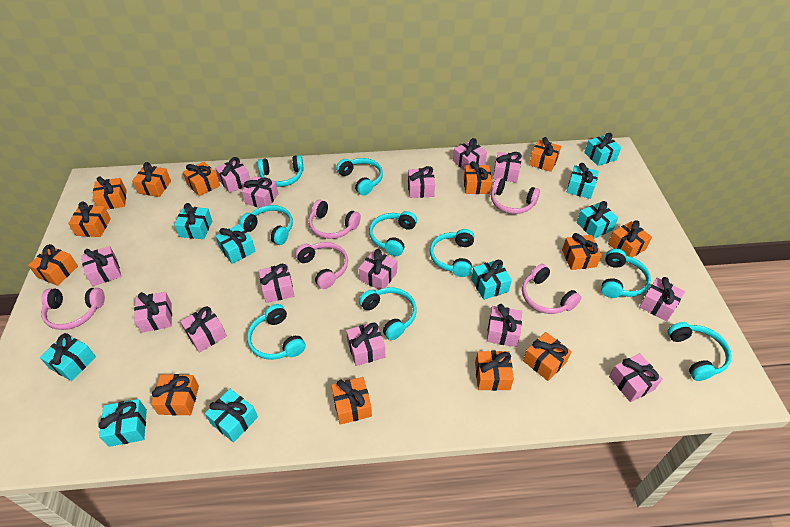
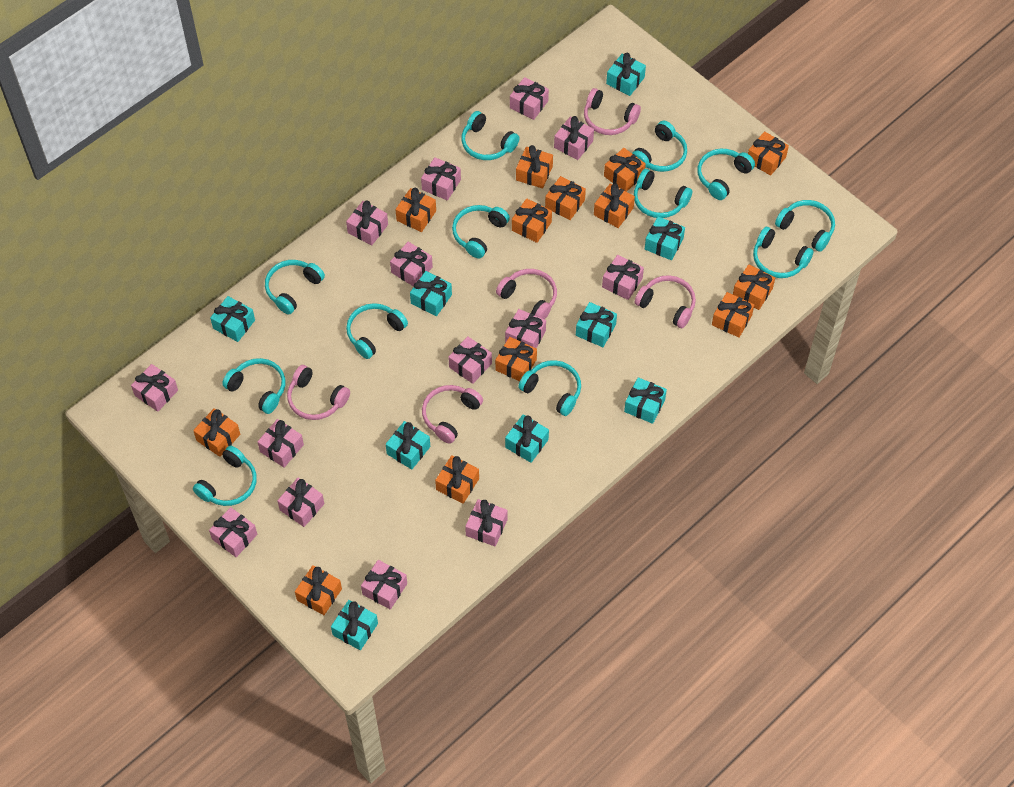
turquoise headphones: 9 -> 12

